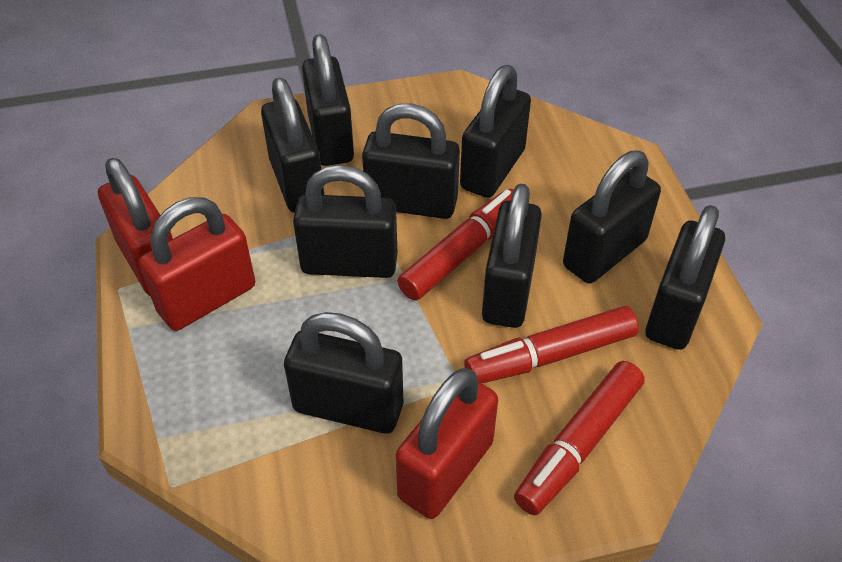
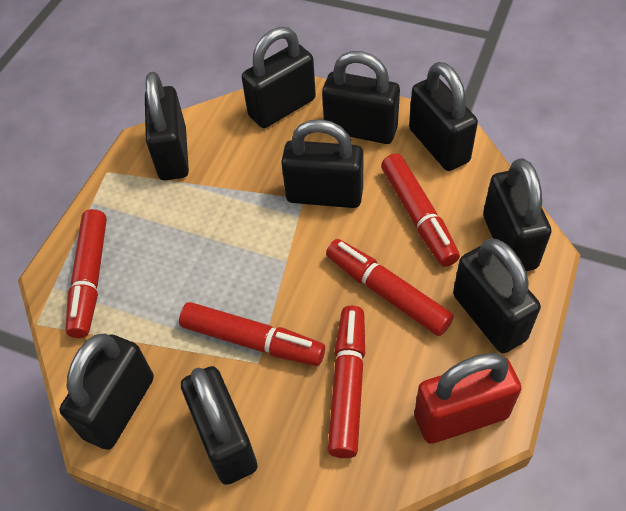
red marker: 3 -> 5
red padlock: 3 -> 1

